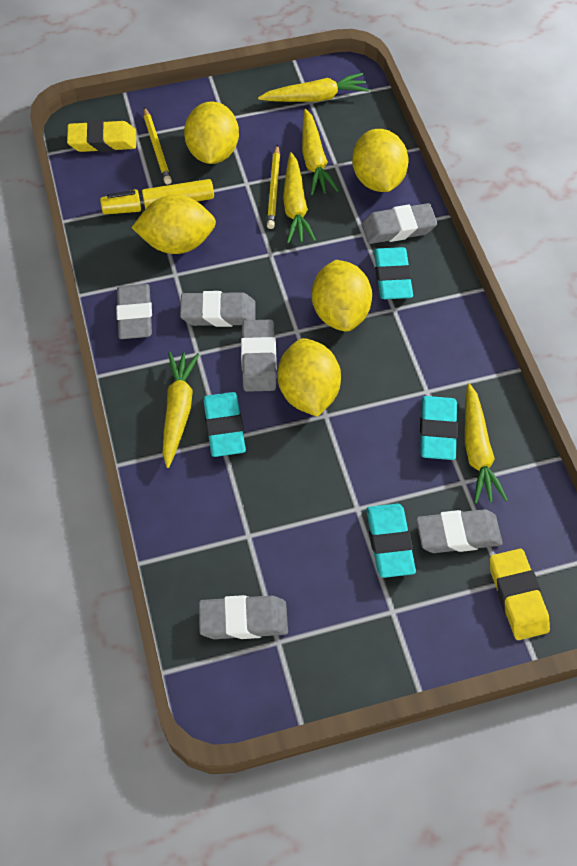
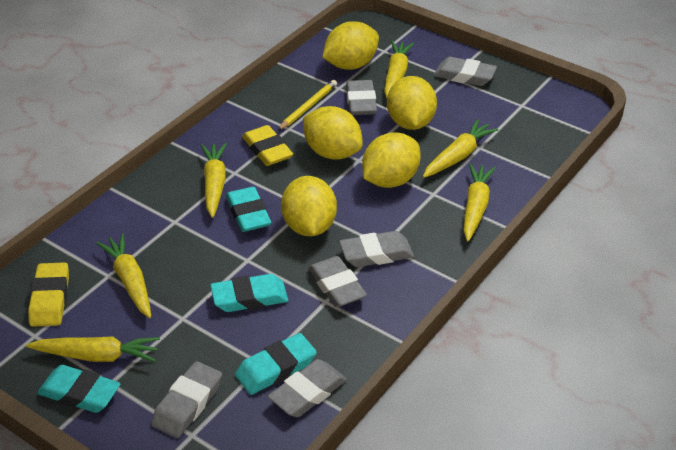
yellow carrot: 5 -> 6
yellow marker: 1 -> 0
yellow pencil: 2 -> 1

